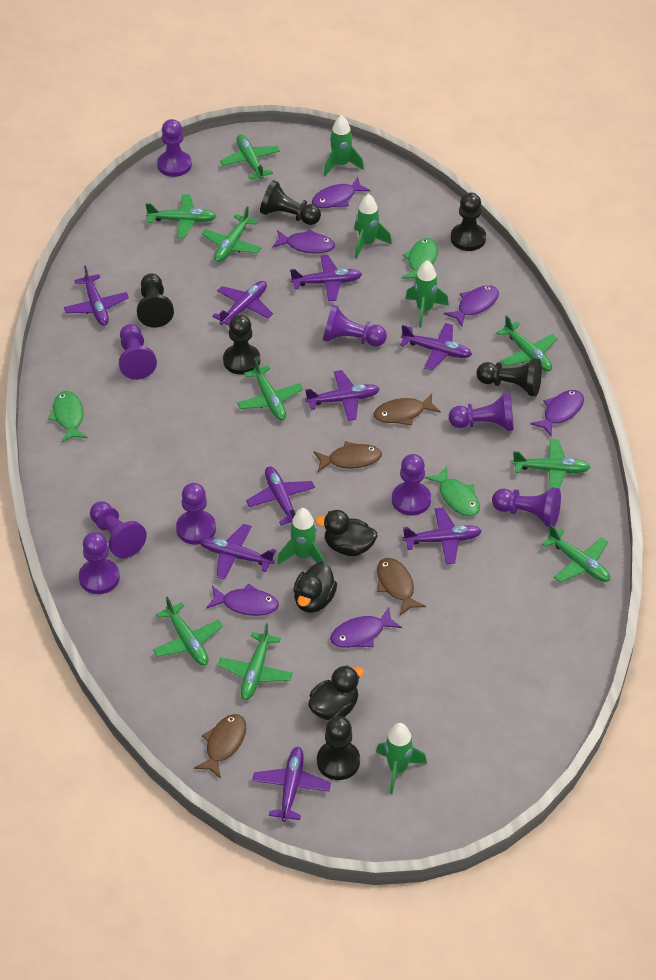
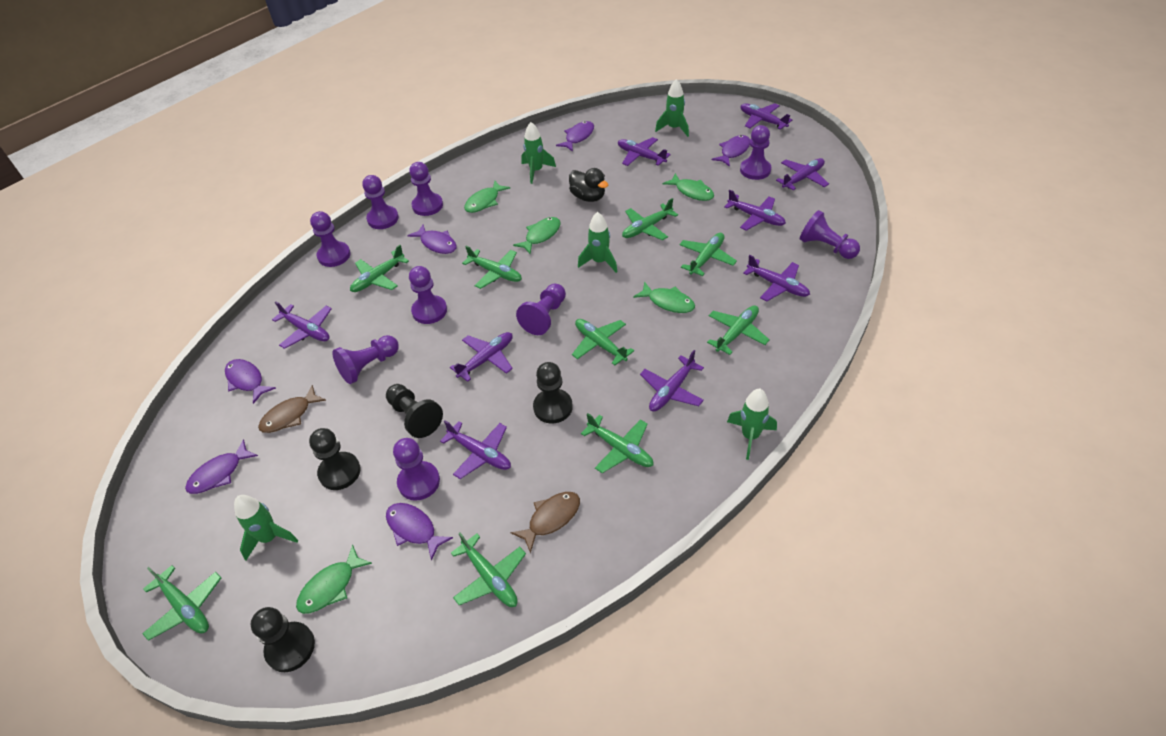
black duck: 3 -> 1
black pawn: 6 -> 4
brown fish: 4 -> 2
green fish: 3 -> 5

